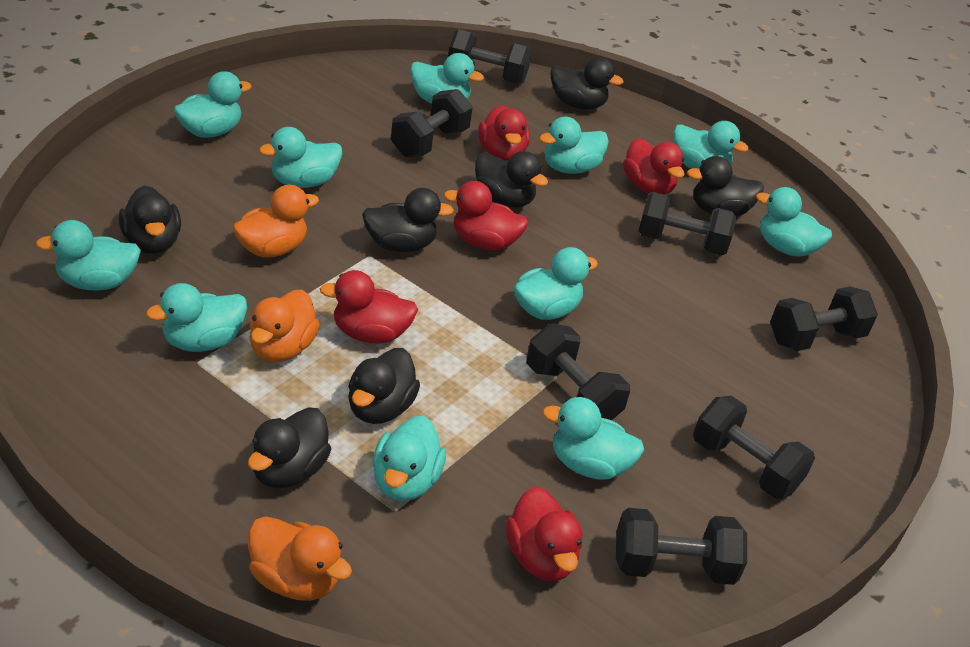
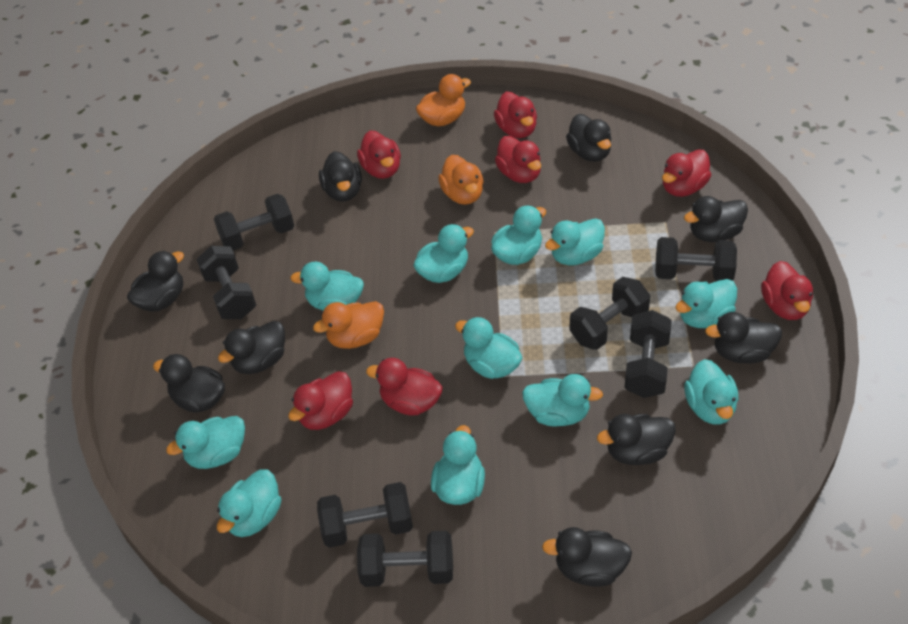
black duck: 7 -> 9
red duck: 5 -> 7

